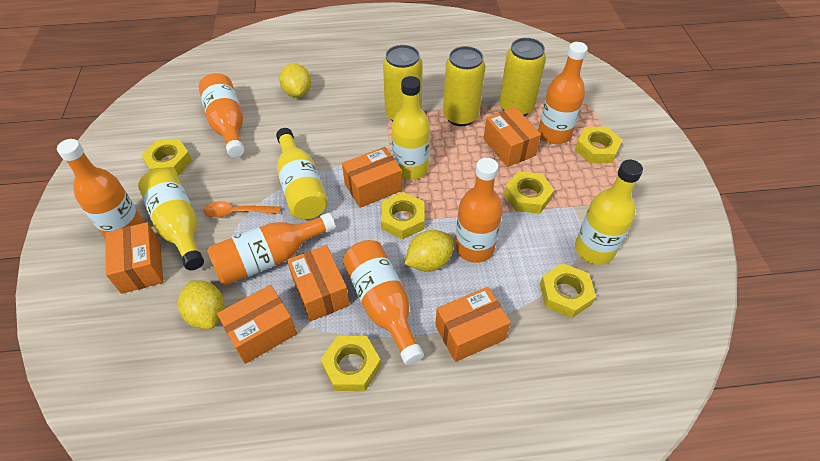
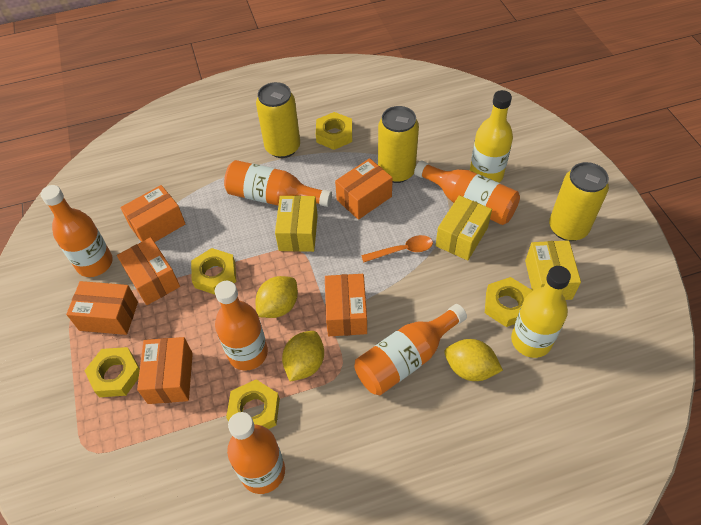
yellow bottle: 4 -> 2
yellow box: 0 -> 3
yellow nut: 6 -> 5

